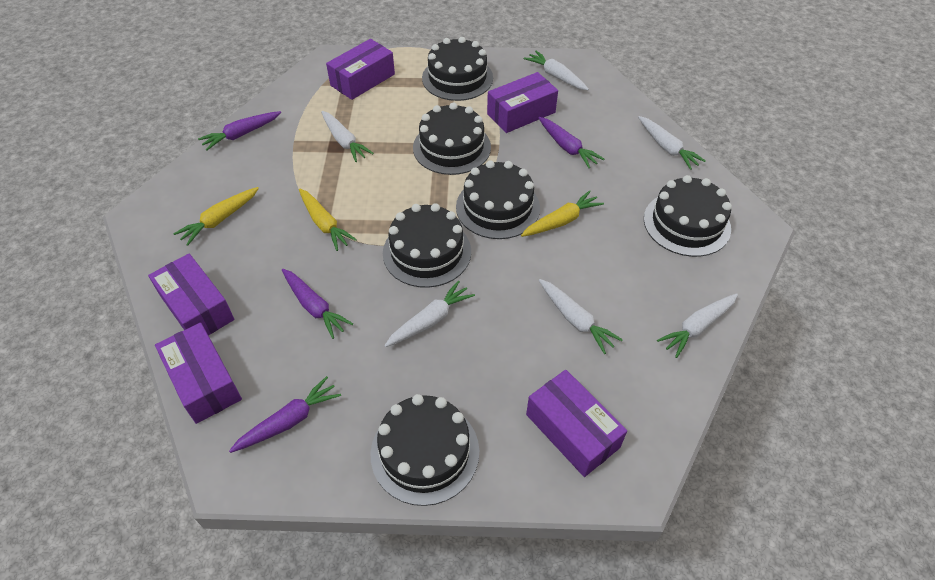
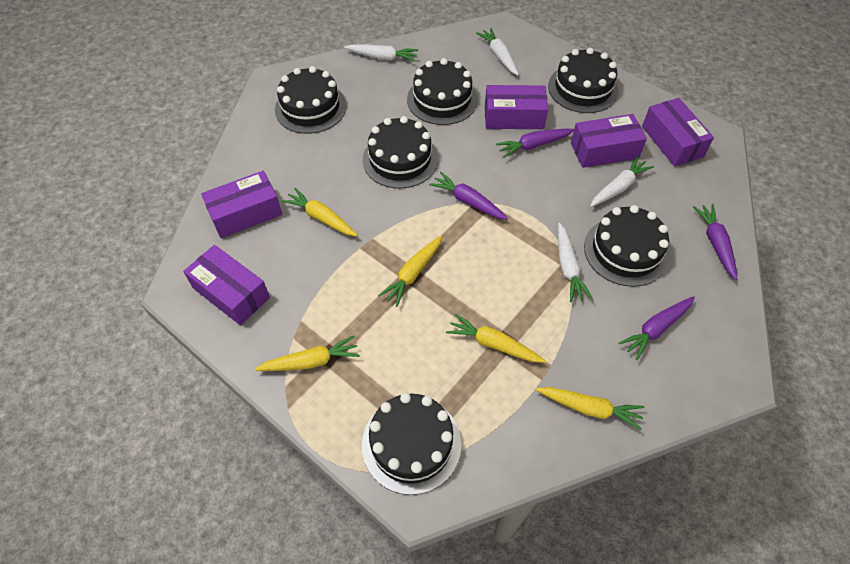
white carrot: 6 -> 4
yellow carrot: 3 -> 5

